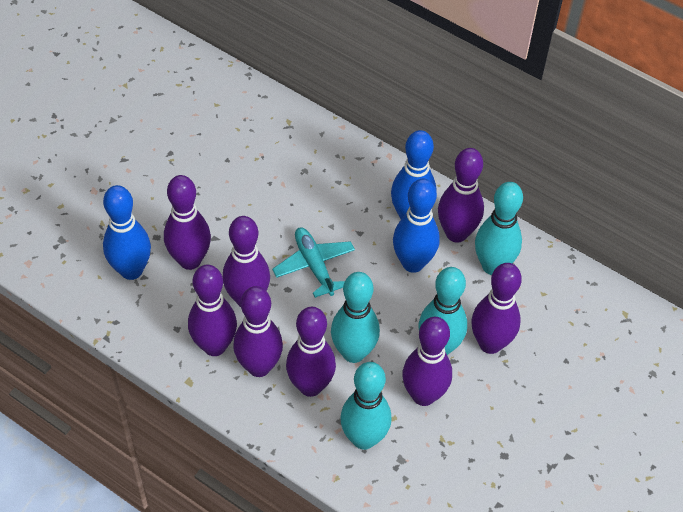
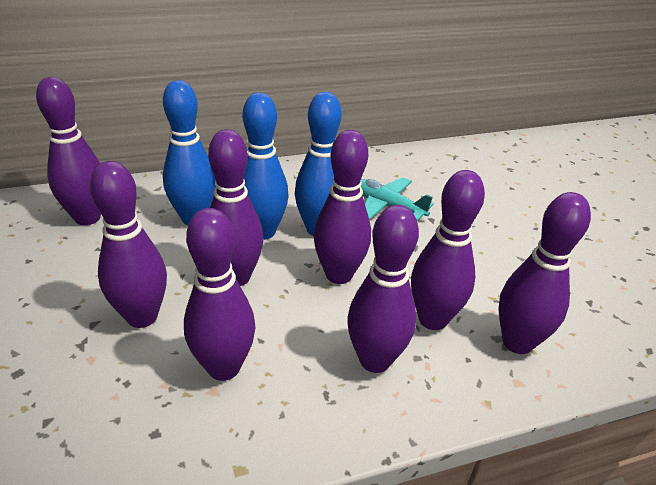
turquoise bowling pin: 4 -> 0

